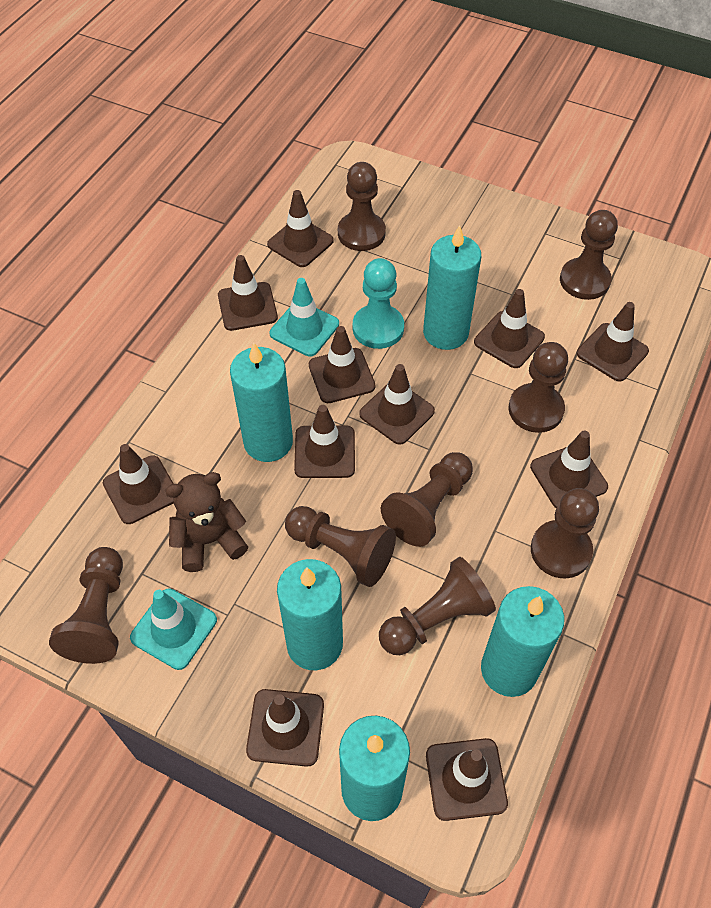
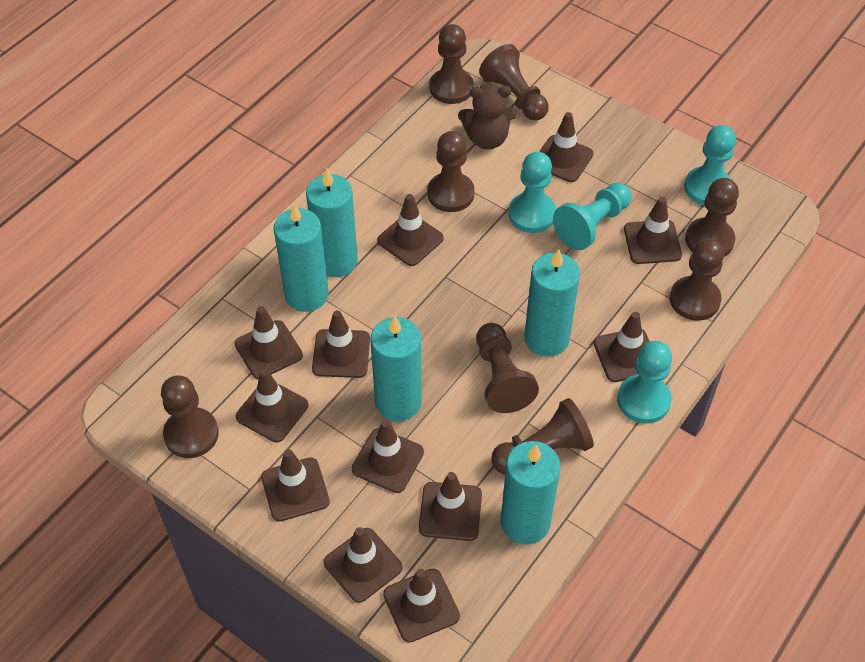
brown traffic cone: 11 -> 12
turquoise pawn: 1 -> 4
turquoise traffic cone: 2 -> 0

